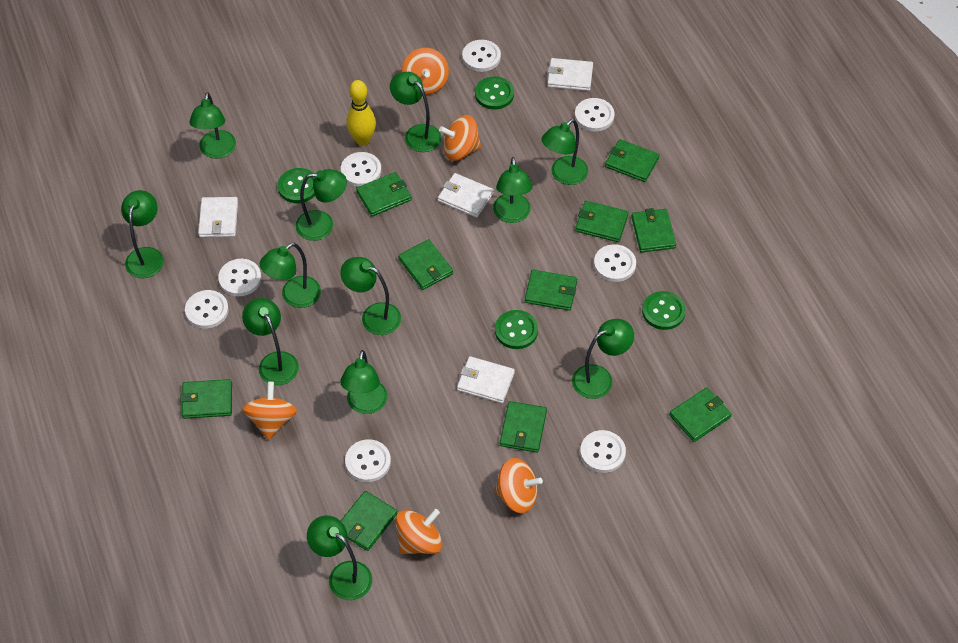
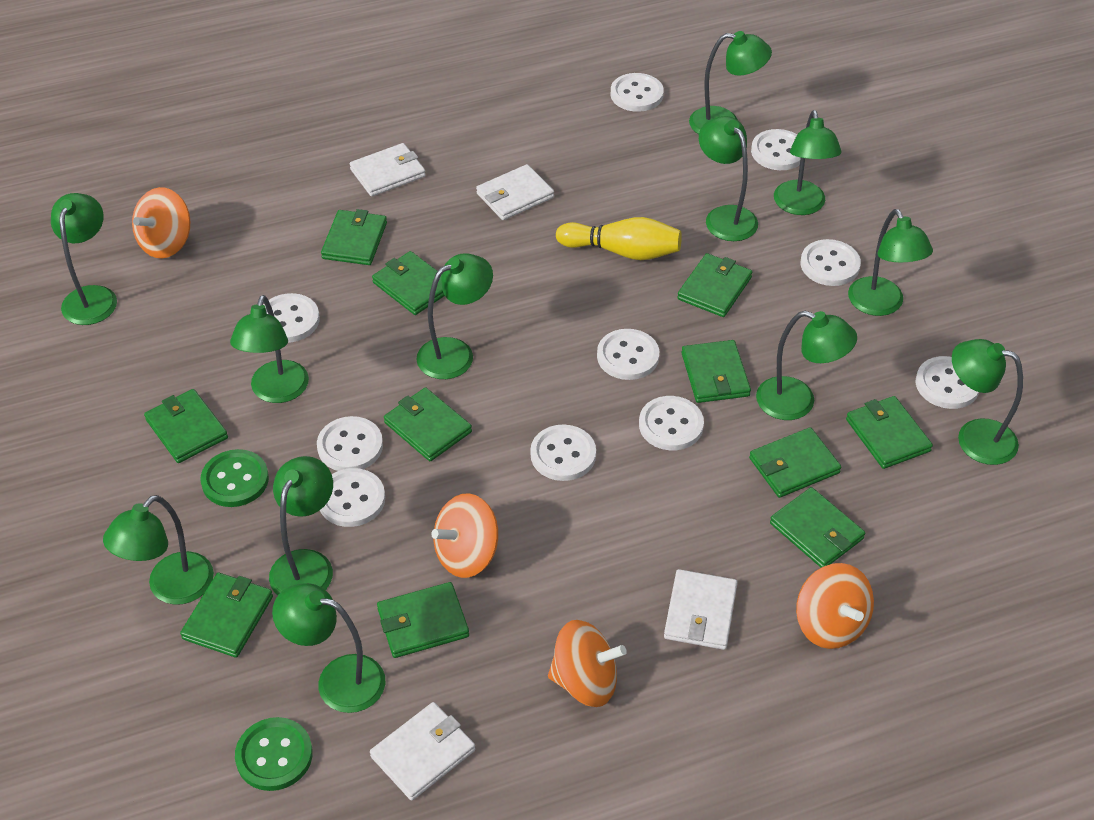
green button: 4 -> 2
green wallet: 10 -> 11
orange spinning top: 5 -> 4
white button: 8 -> 10

